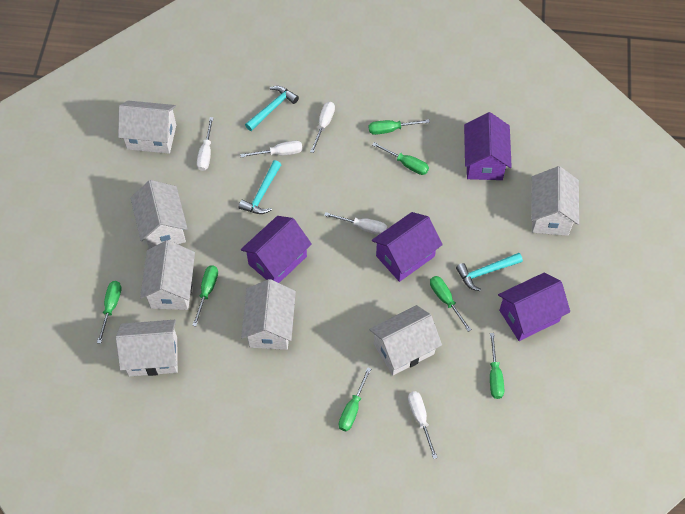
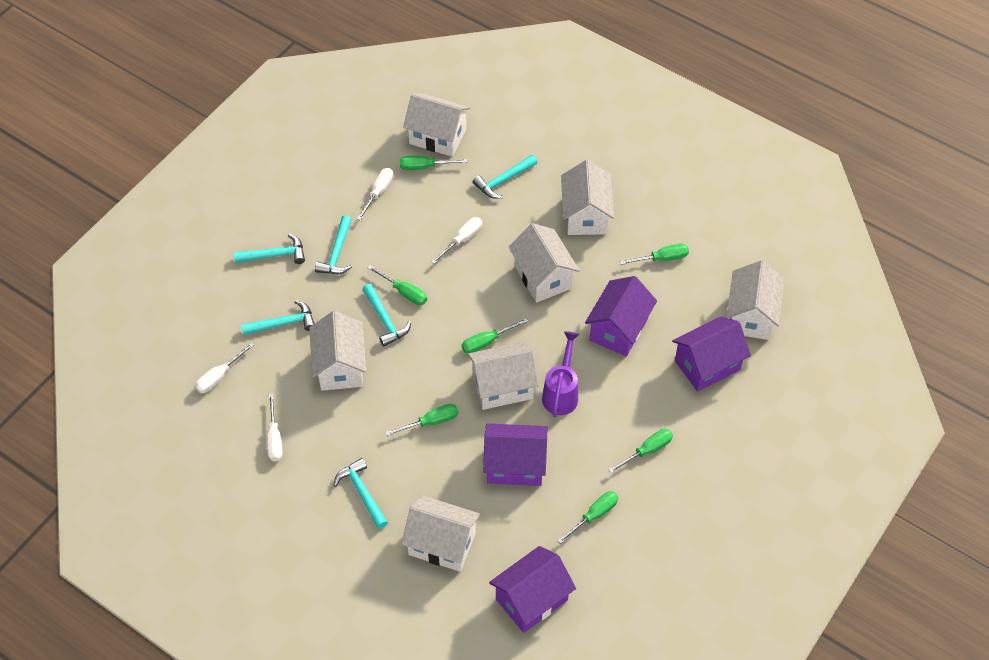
purple watering can: 0 -> 1
turquoise hammer: 3 -> 6
white screwdriver: 5 -> 4

